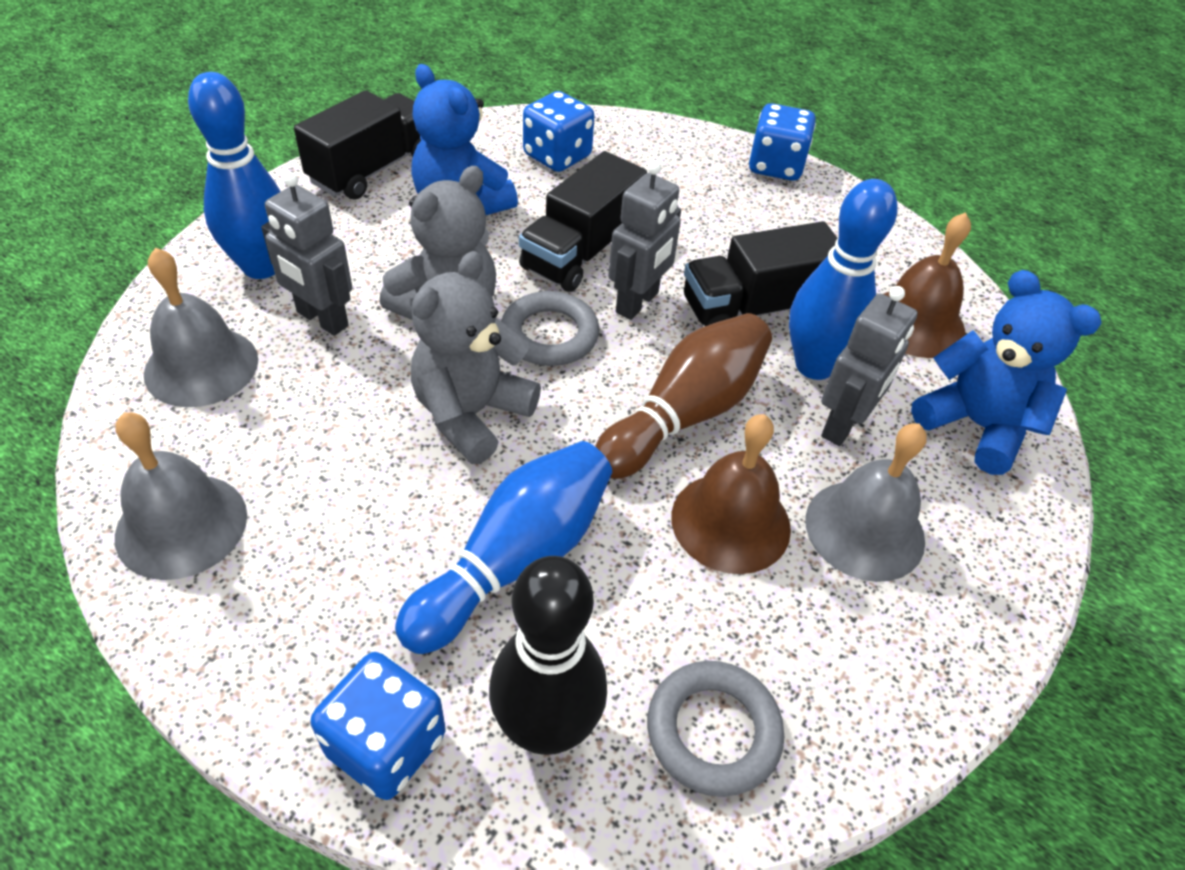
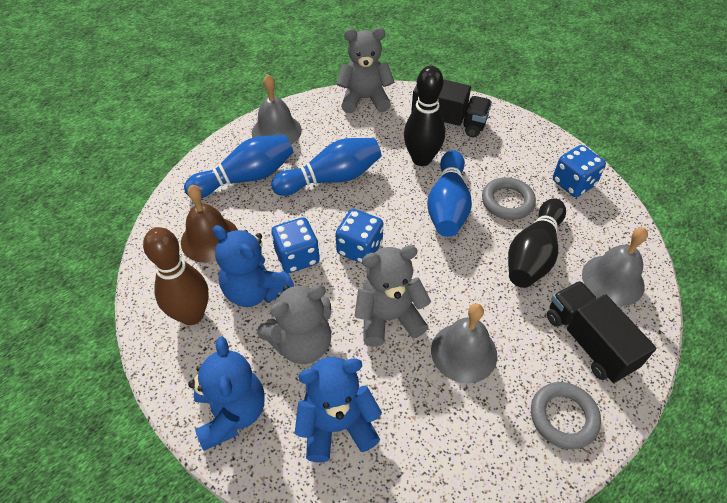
black bowling pin: 1 -> 2
black truck: 3 -> 2
blue teddy bear: 2 -> 3
brown bell: 2 -> 1
grey robot: 3 -> 0
grey teddy bear: 2 -> 3

